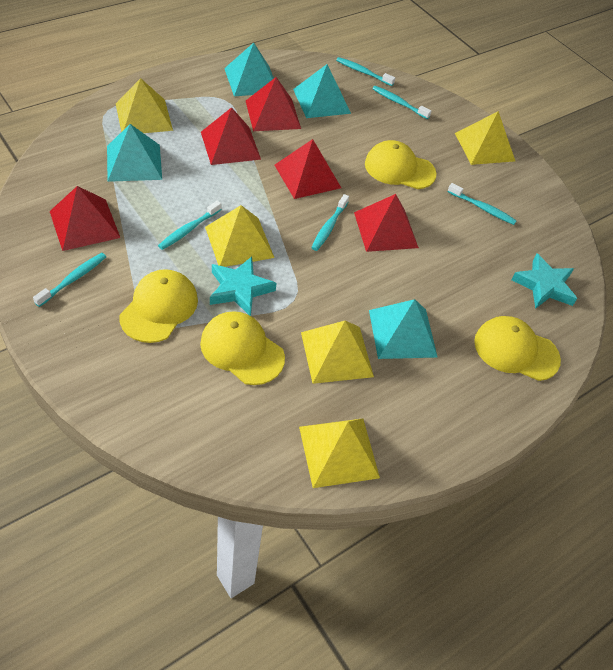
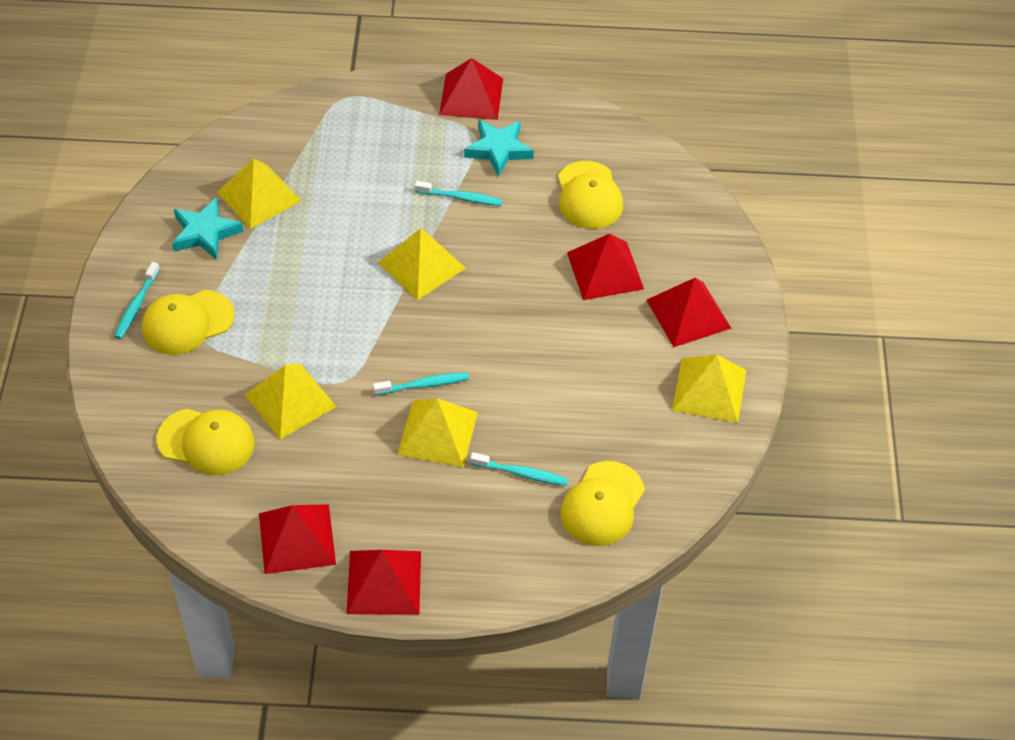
turquoise pyramid: 4 -> 0
turquoise toothbrush: 6 -> 4

